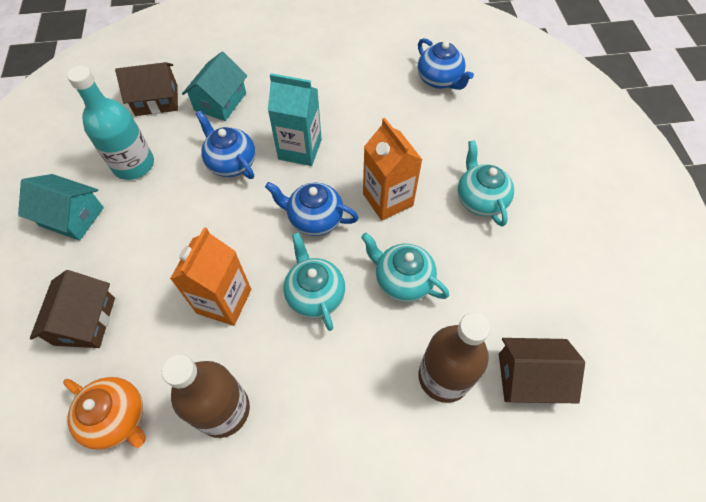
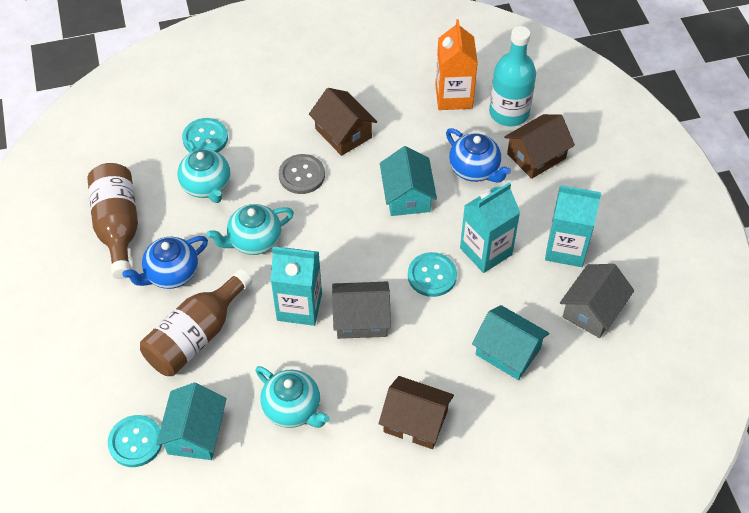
blue teapot: 3 -> 2
grey button: 0 -> 1
grey house: 0 -> 2
orange carton: 2 -> 1
orange teapot: 1 -> 0
turquoise button: 0 -> 3
turquoise carton: 1 -> 3
turquoise house: 2 -> 3

